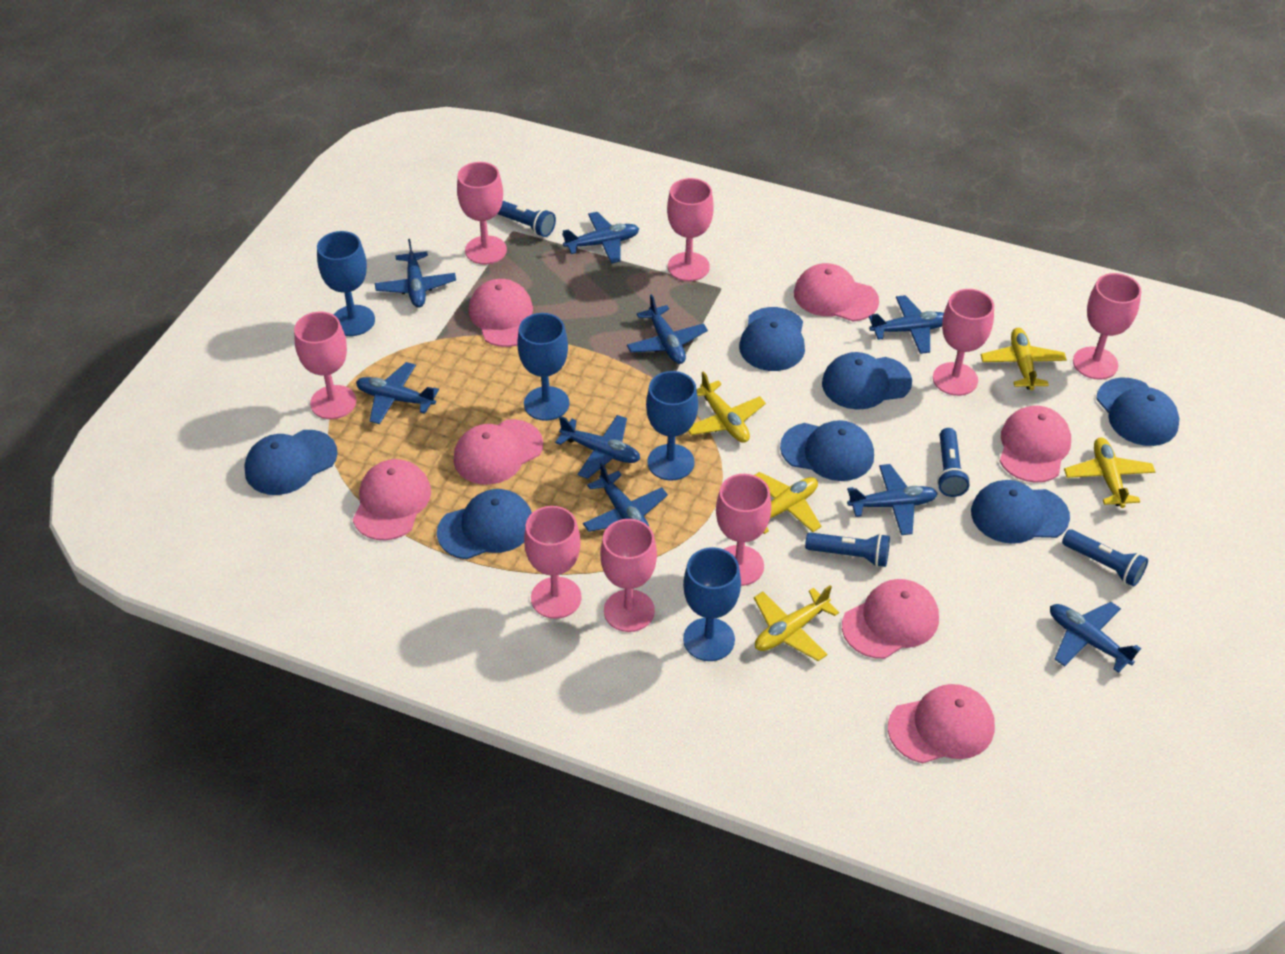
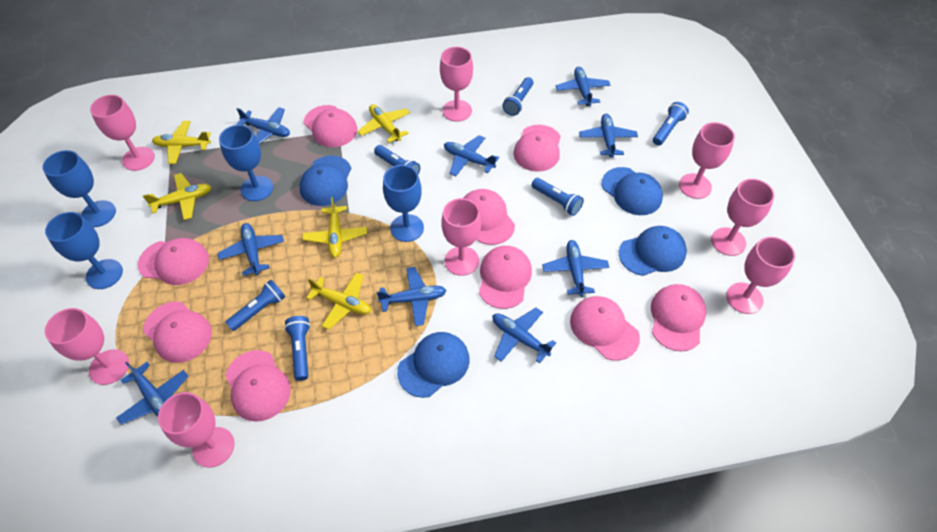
blue cap: 7 -> 4
blue flashlight: 4 -> 6
pink cap: 7 -> 9

